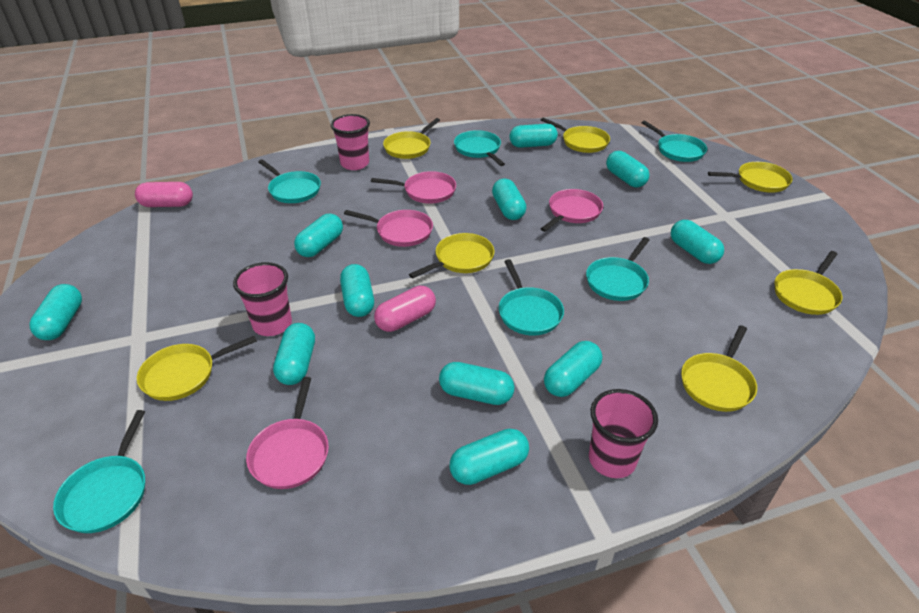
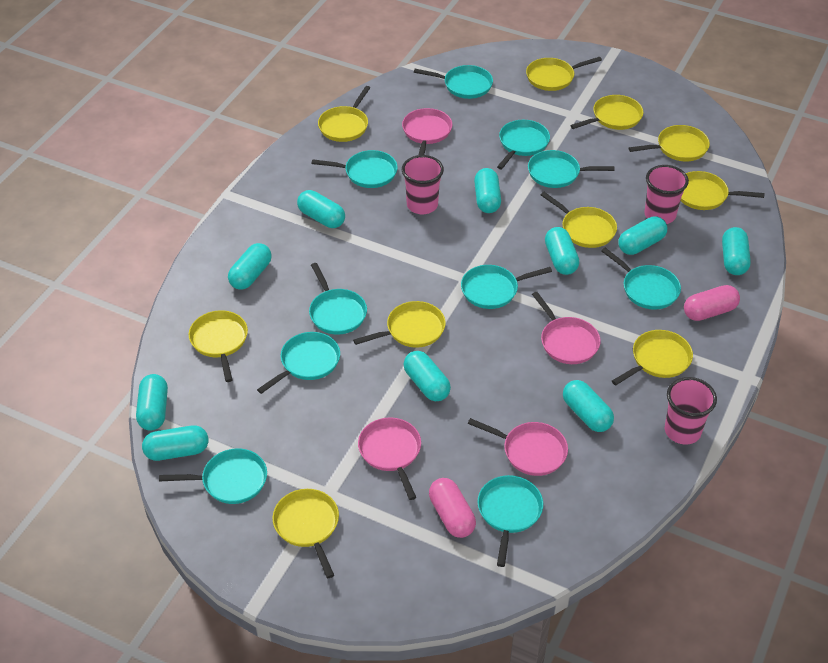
turquoise capsule: 11 -> 10
turquoise pan: 6 -> 10
yellow pan: 7 -> 10

